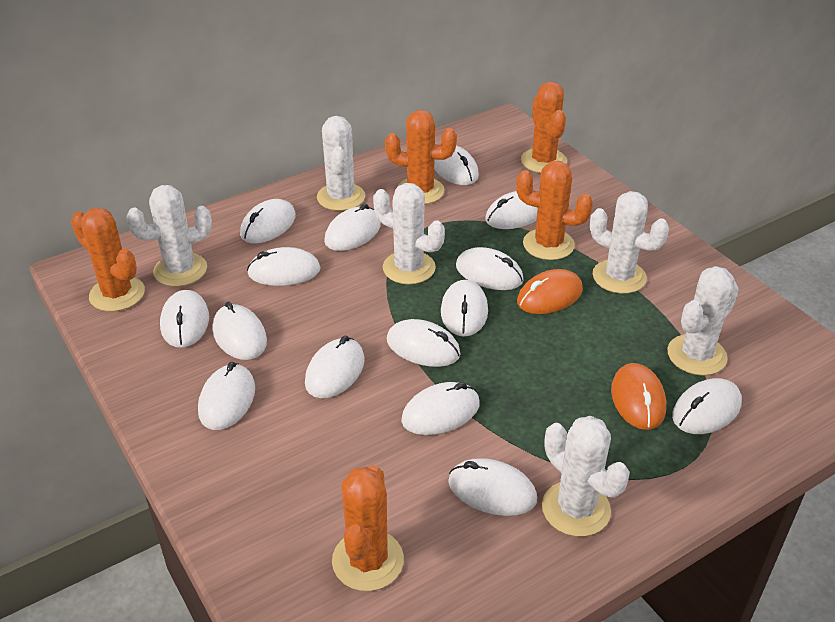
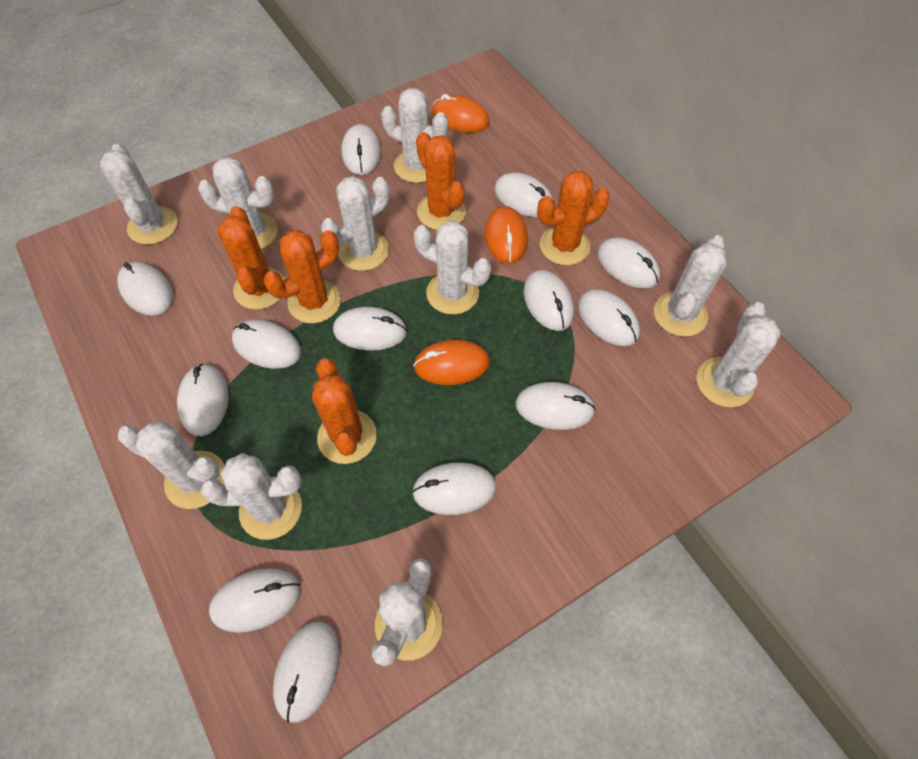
orange mouse: 2 -> 3
white cactus: 6 -> 10
white mouse: 15 -> 13

